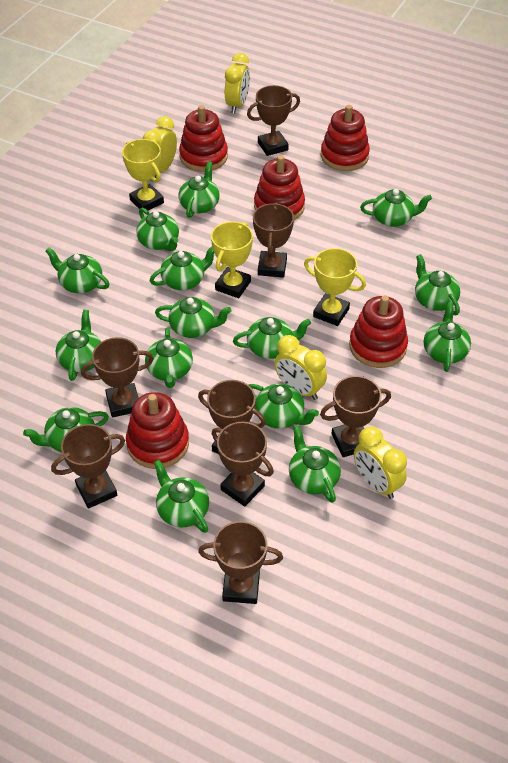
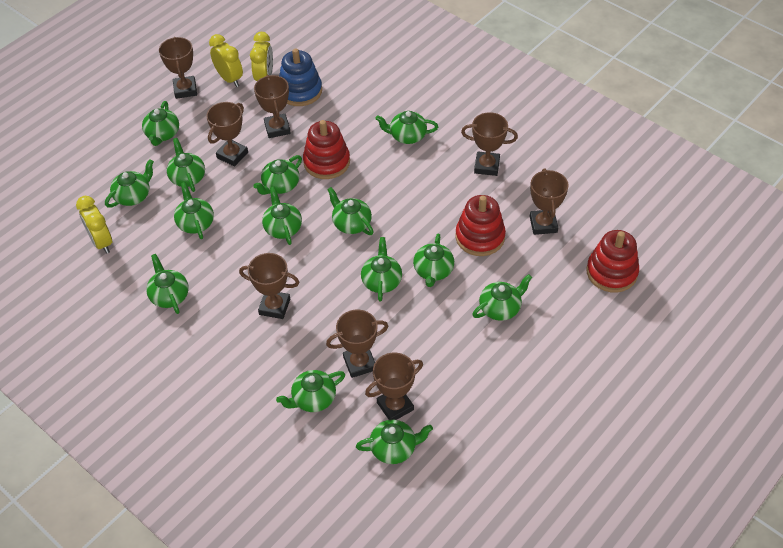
blue stacking toy: 0 -> 1
green teapot: 15 -> 14
red stacking toy: 5 -> 3
yellow clock: 4 -> 3
yellow trophy: 3 -> 0

